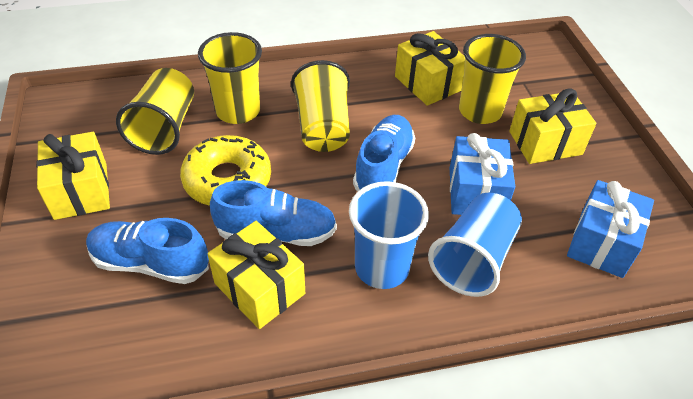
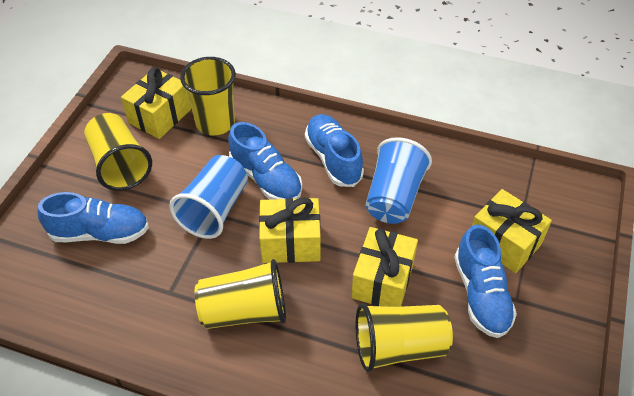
blue gift: 2 -> 0
blue shoe: 3 -> 4
yellow donut: 1 -> 0

